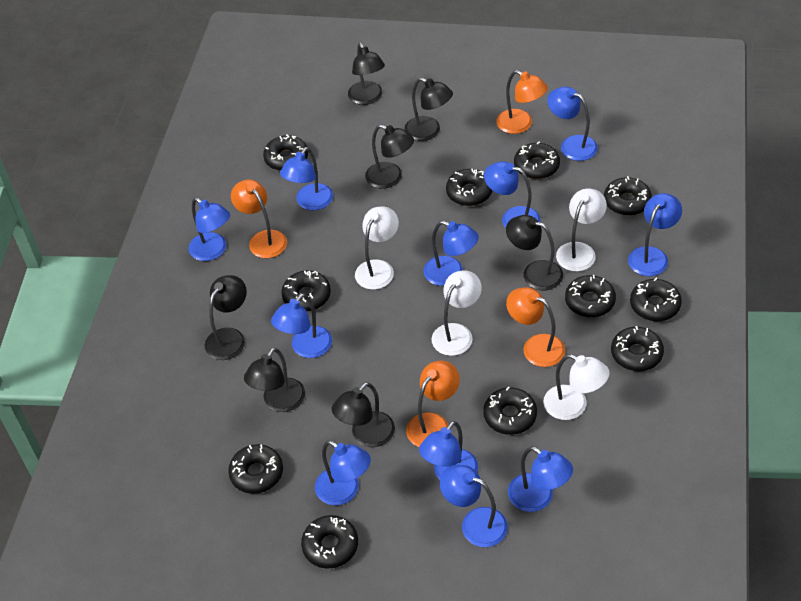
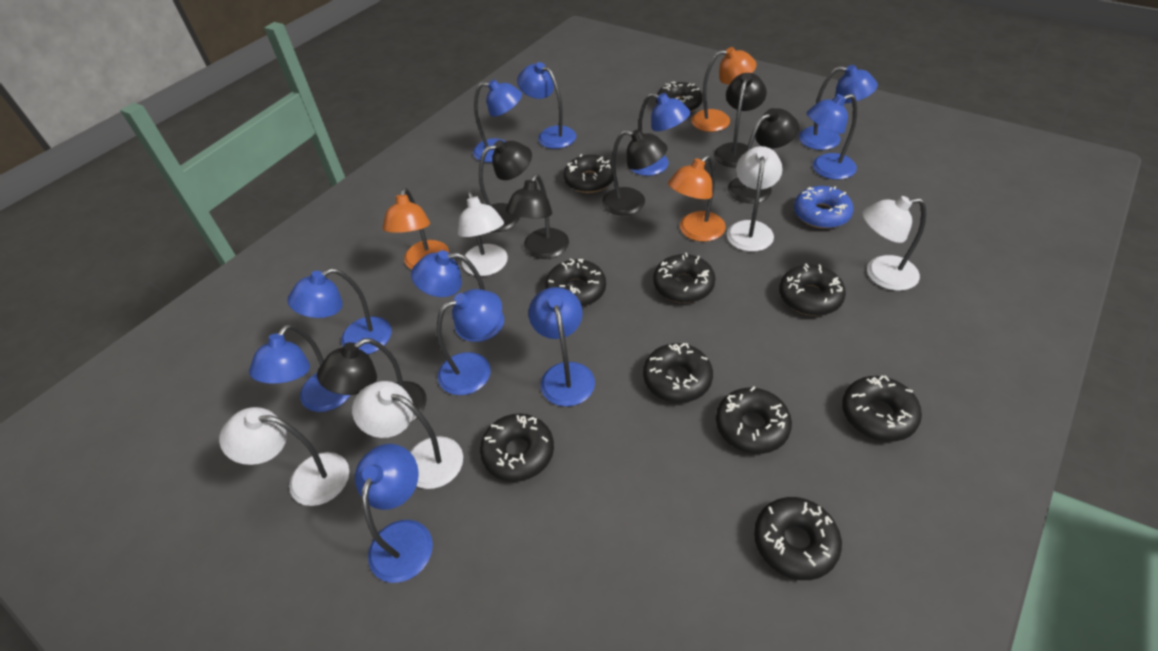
black donut: 11 -> 10
black lamp: 7 -> 6
blue donut: 0 -> 1
orange lamp: 4 -> 3
white lamp: 4 -> 5

